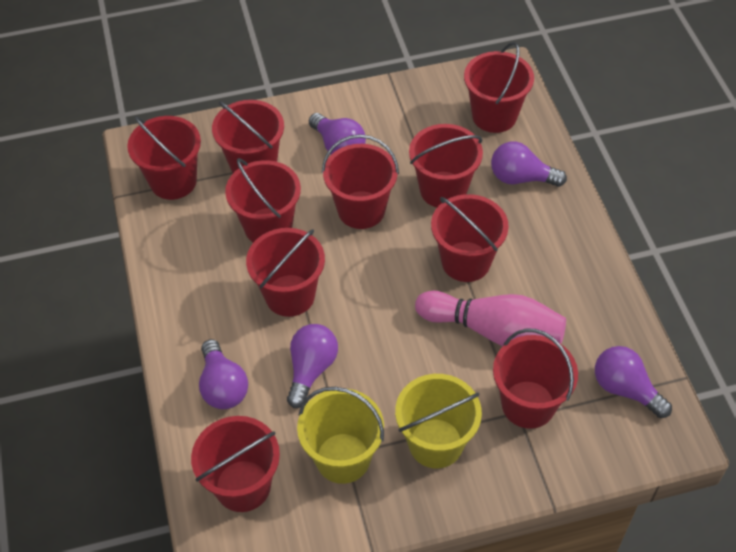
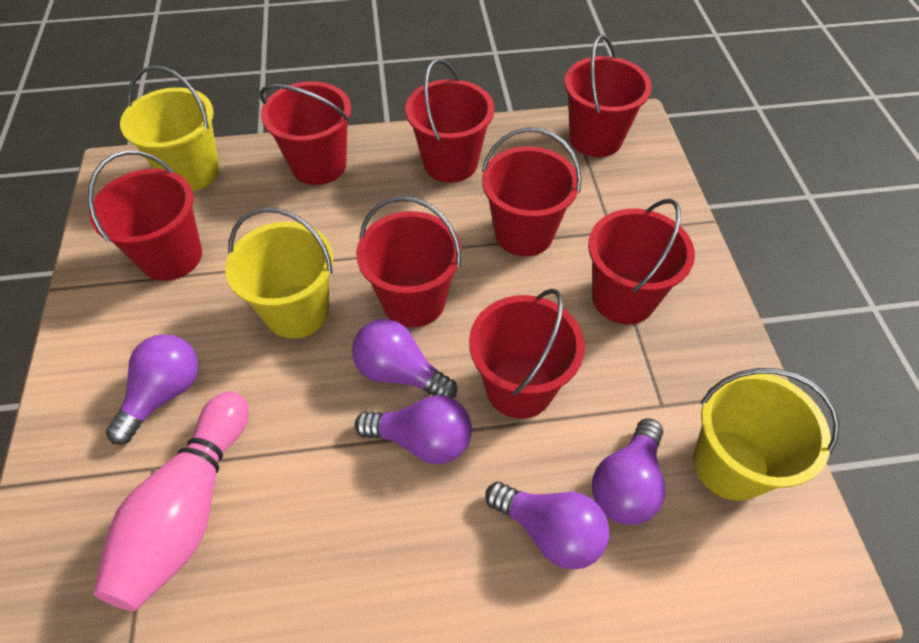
red bucket: 10 -> 8
yellow bucket: 2 -> 3

